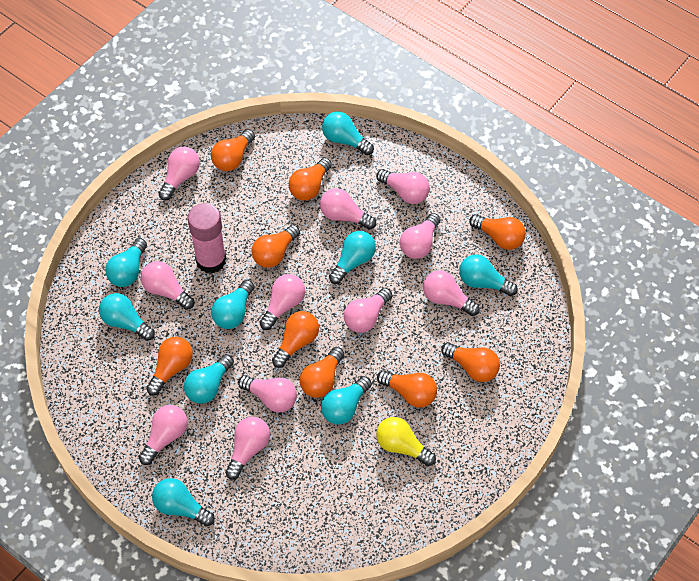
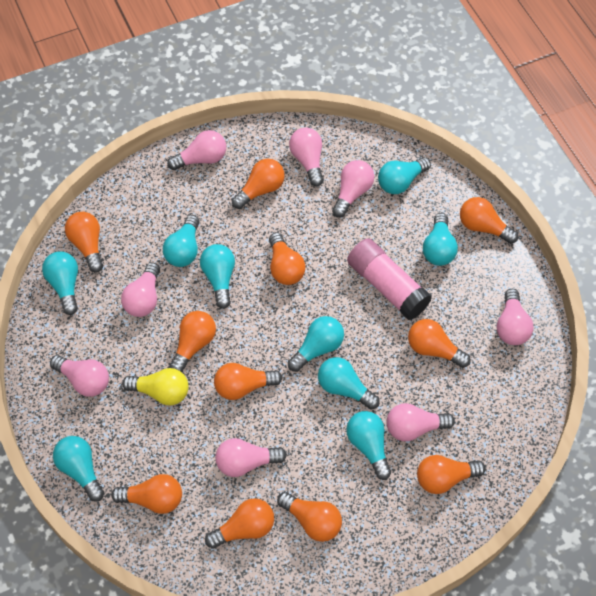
orange light bulb: 9 -> 11
pink light bulb: 11 -> 8

